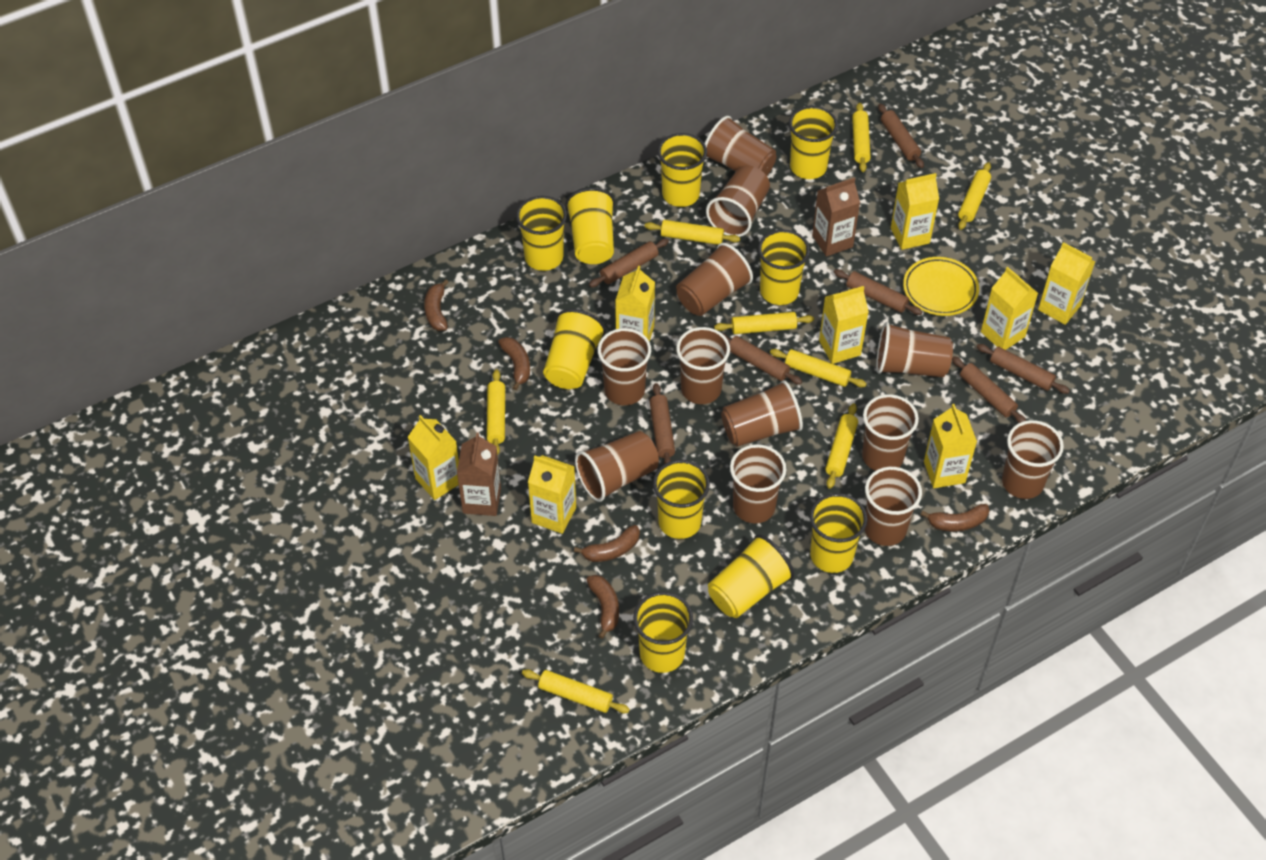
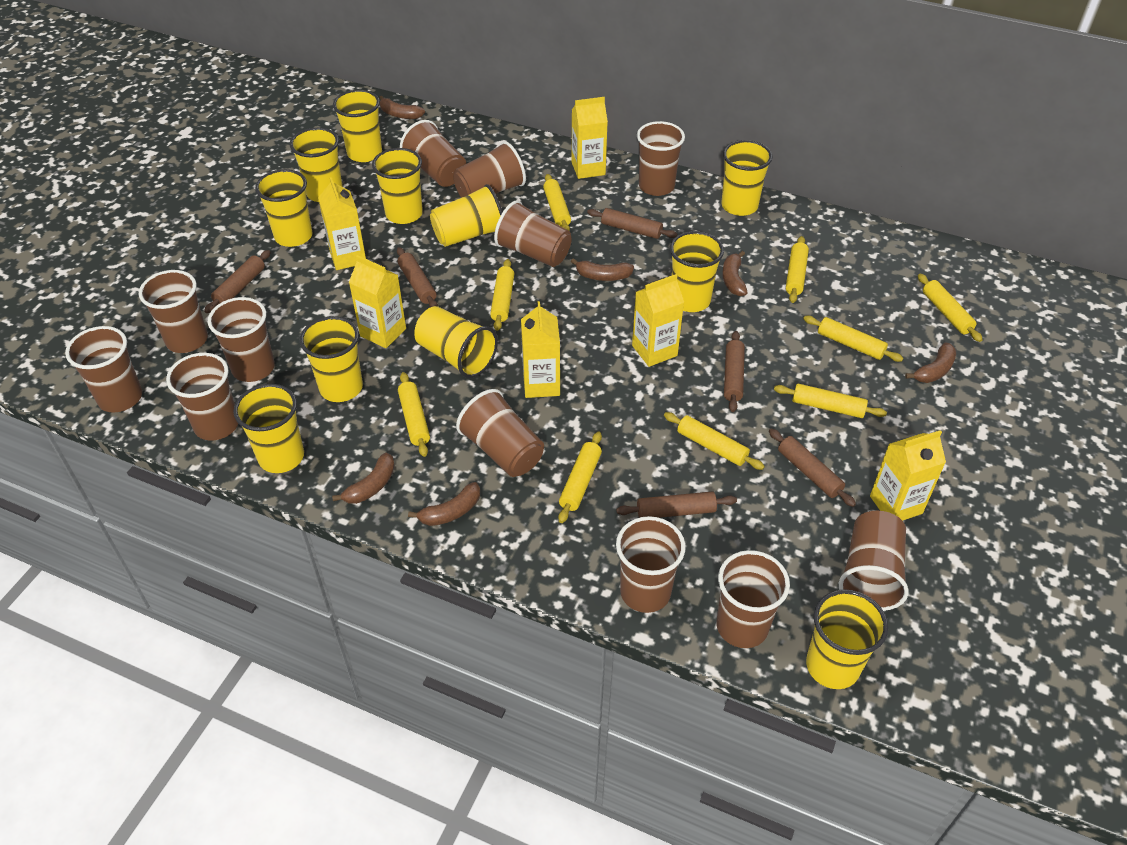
brown banana: 5 -> 6
brown carton: 2 -> 0
brown rolling pin: 7 -> 6
yellow carton: 8 -> 6
yellow cup: 10 -> 11
yellow plate: 1 -> 0
yellow rolling pin: 8 -> 9

